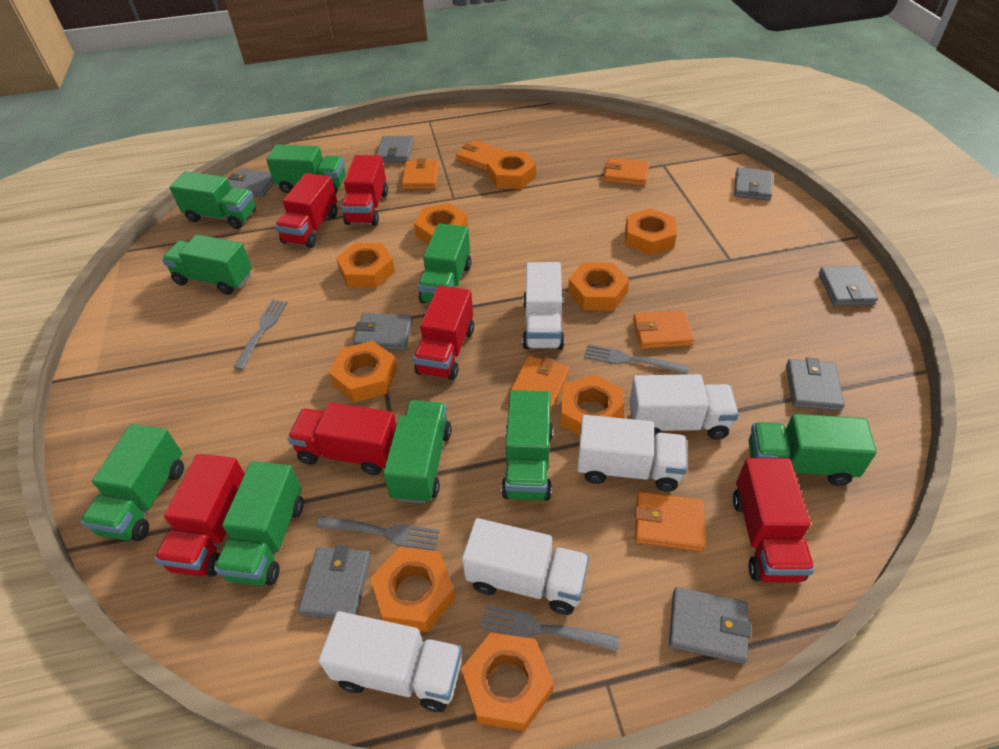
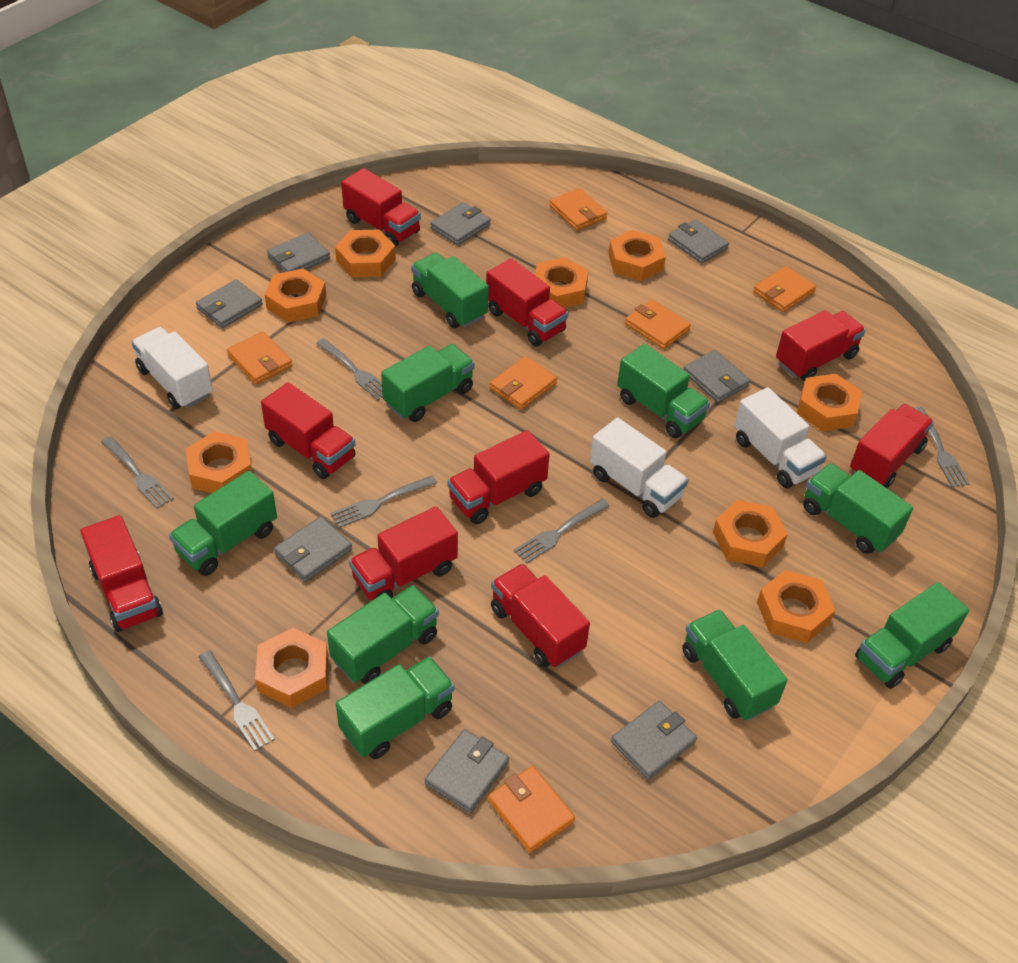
grey fork: 4 -> 6
red truck: 6 -> 9
white truck: 5 -> 3

